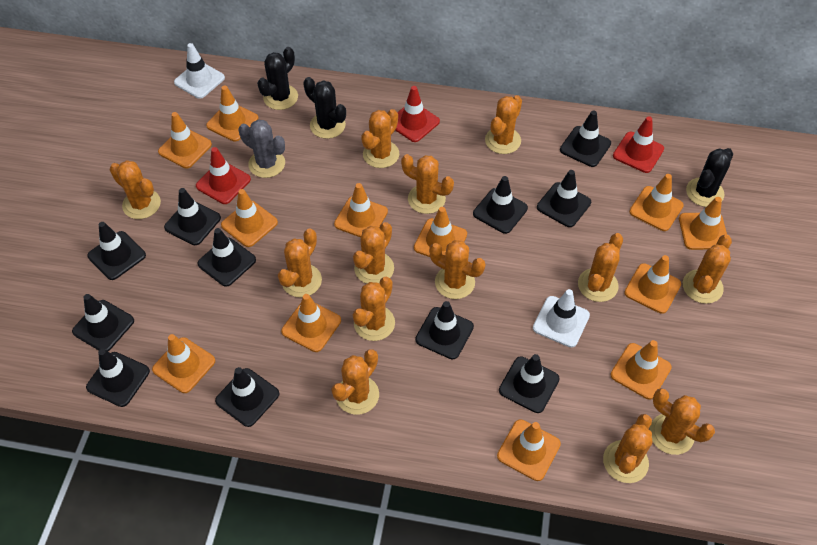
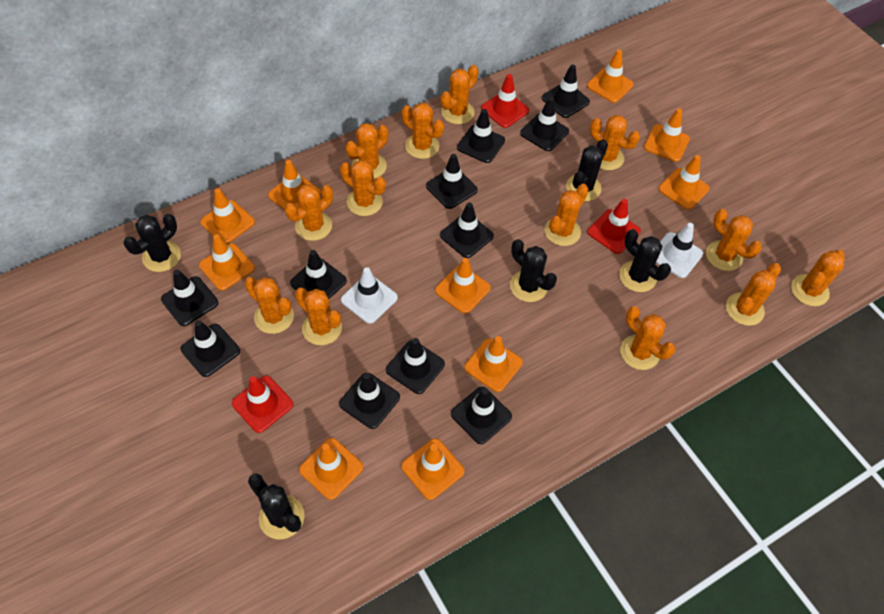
black cactus: 3 -> 5
grey cactus: 1 -> 0
orange traffic cone: 12 -> 10

